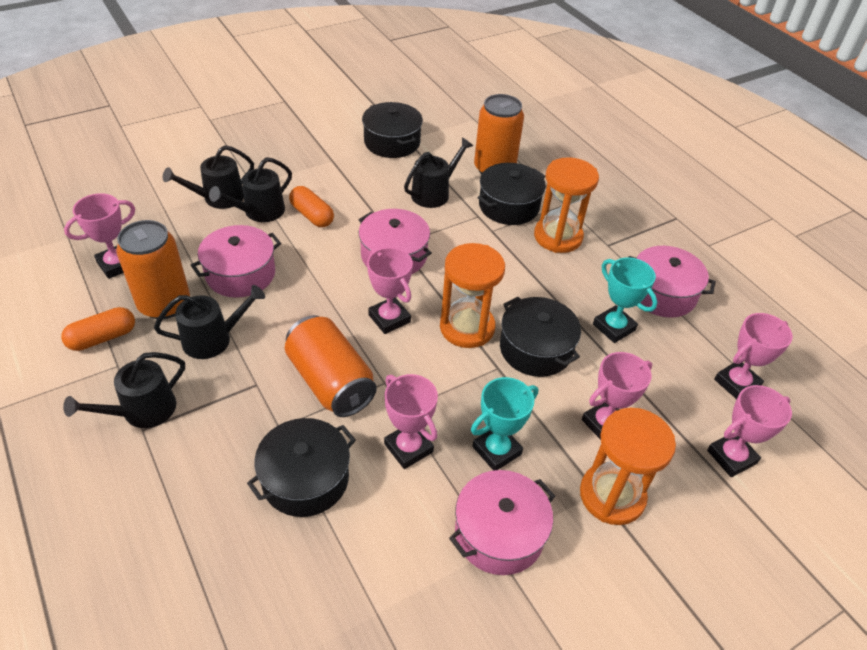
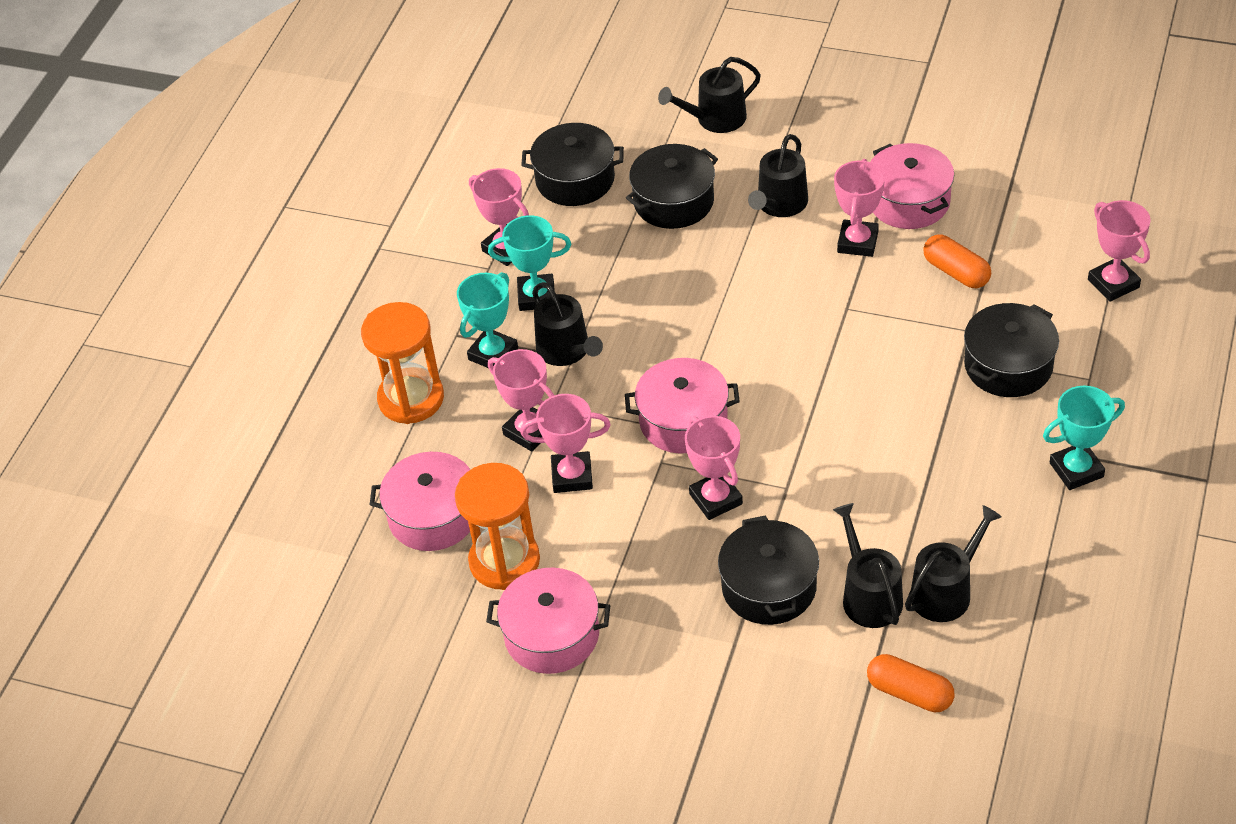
orange can: 3 -> 0
orange hourglass: 3 -> 2
turquoise trophy: 2 -> 3

